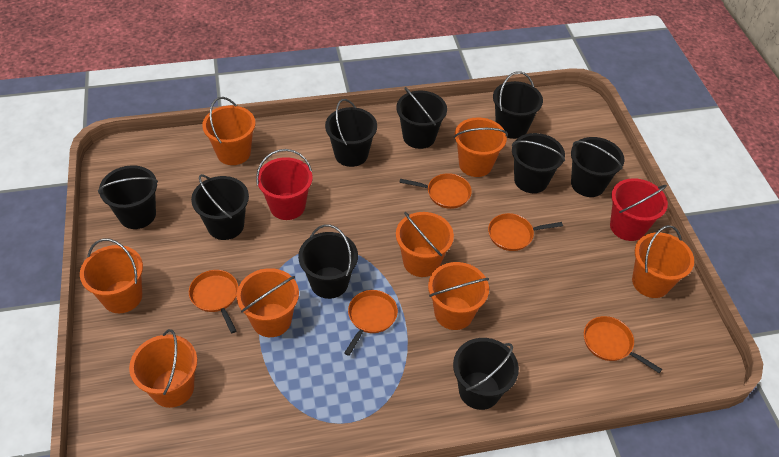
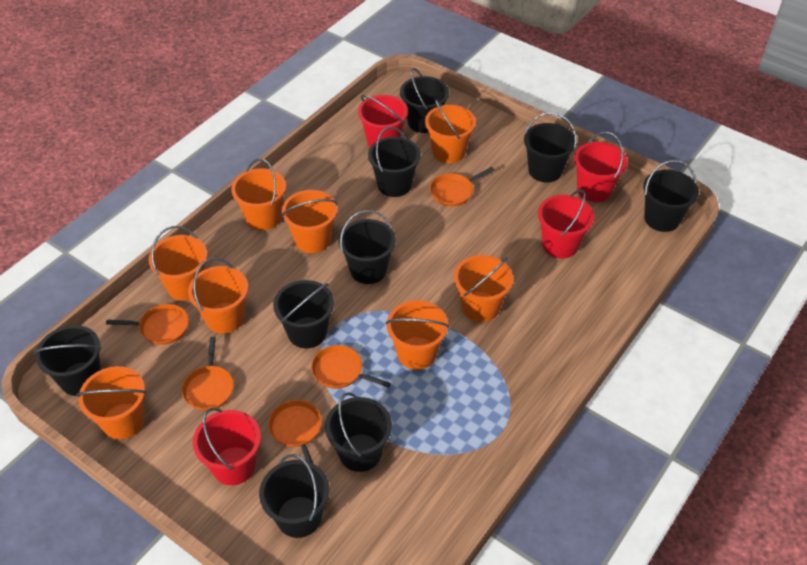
red bucket: 2 -> 4

